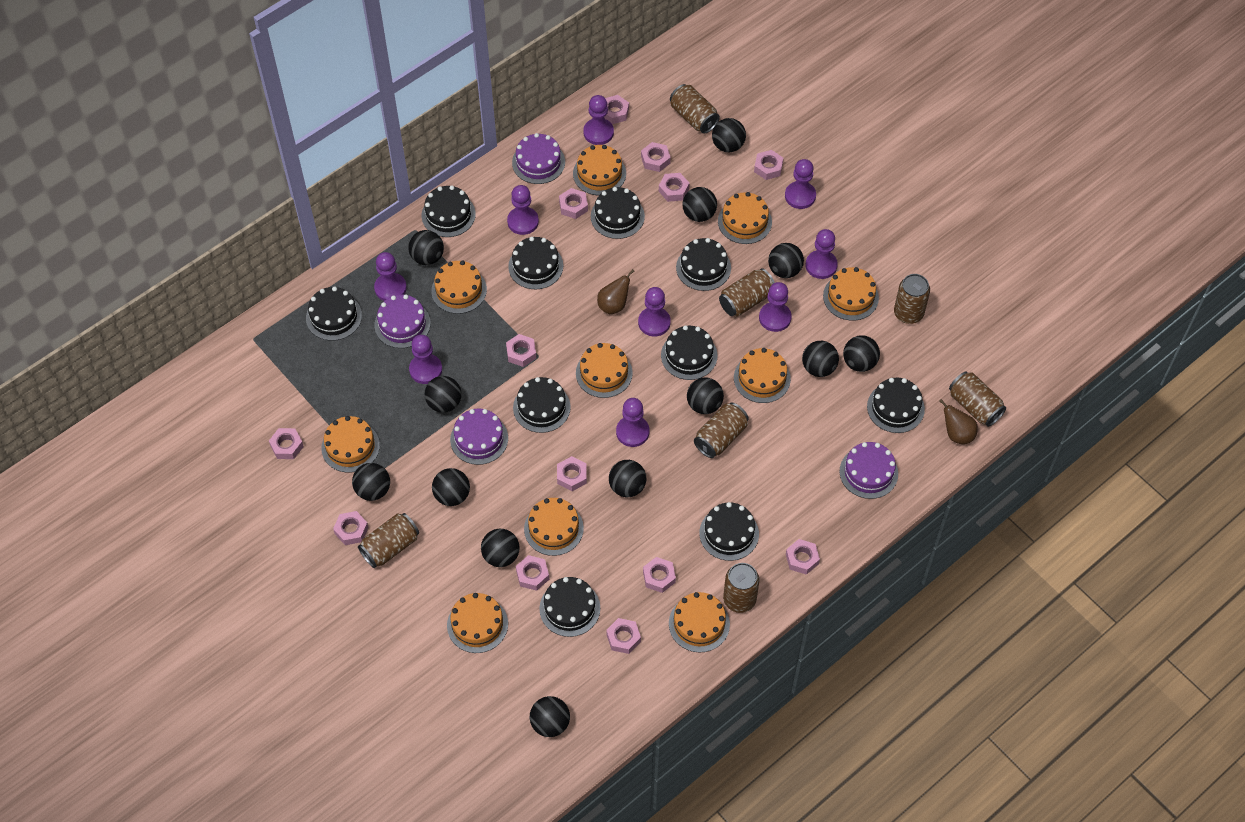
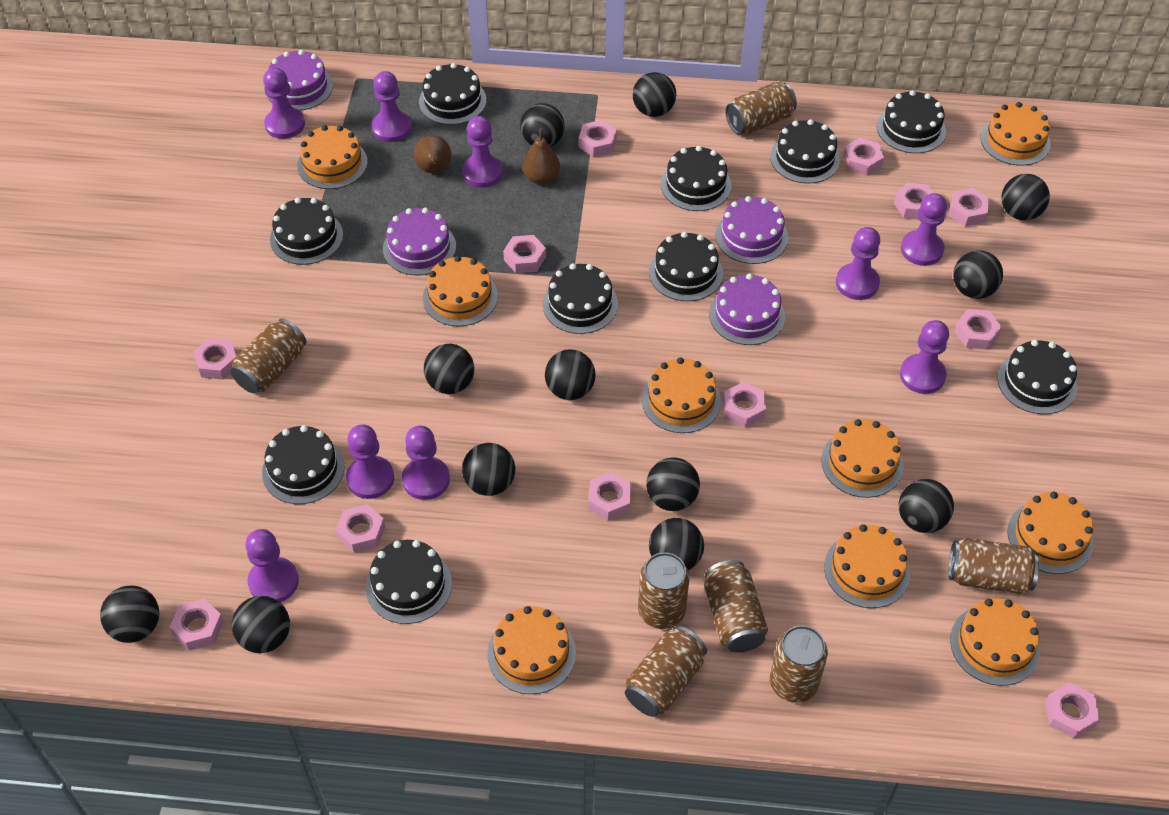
black ball: 13 -> 12
orange cake: 10 -> 9
pink nut: 13 -> 12

